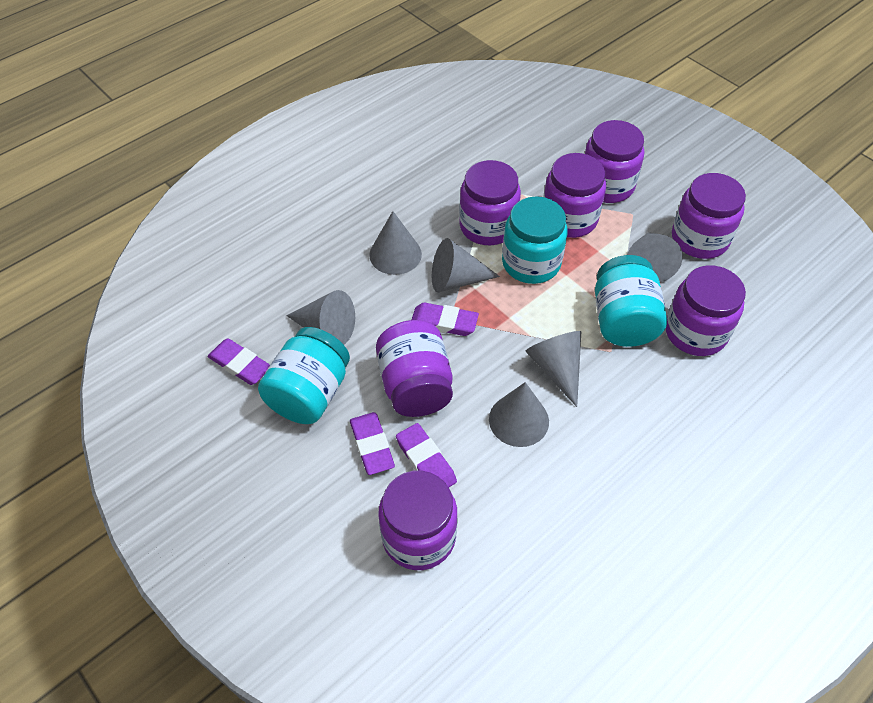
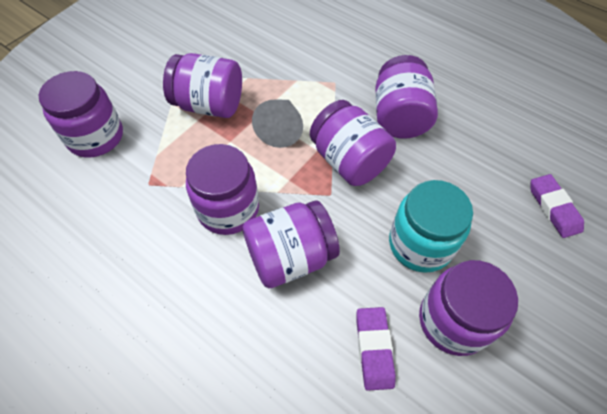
grey cone: 6 -> 1
purple eraser: 4 -> 2
turquoise jar: 3 -> 1

